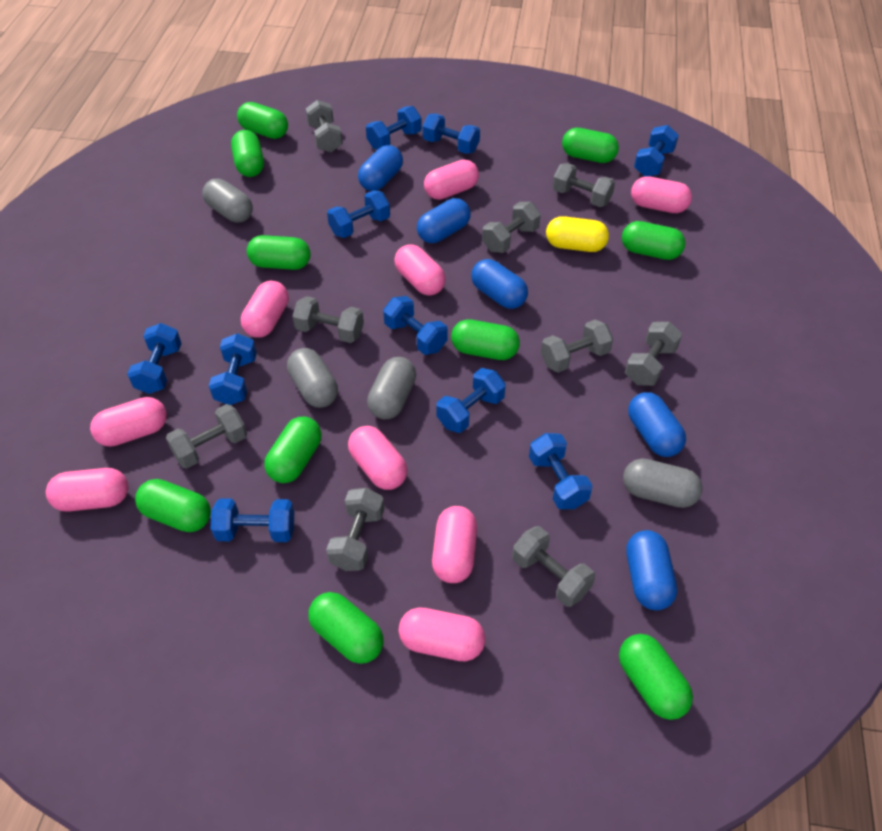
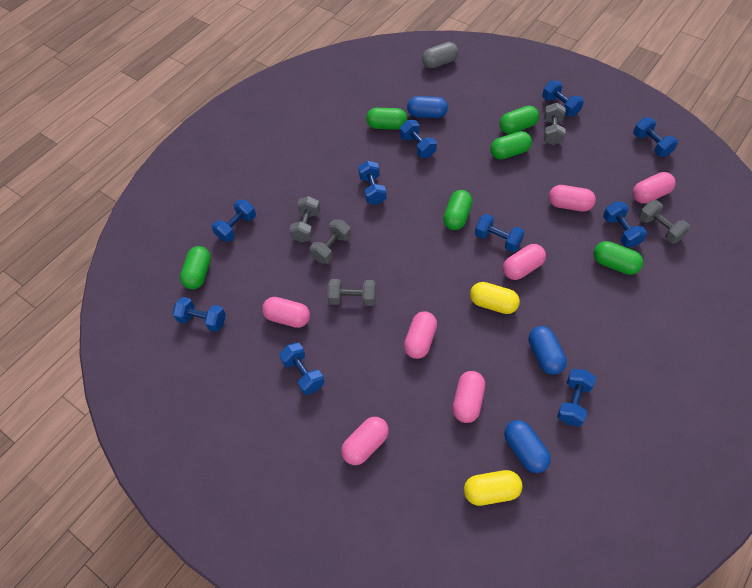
blue capsule: 5 -> 3
green capsule: 10 -> 6
grey capsule: 4 -> 1
grey dumbbell: 9 -> 5
pink capsule: 9 -> 7
yellow capsule: 1 -> 2

